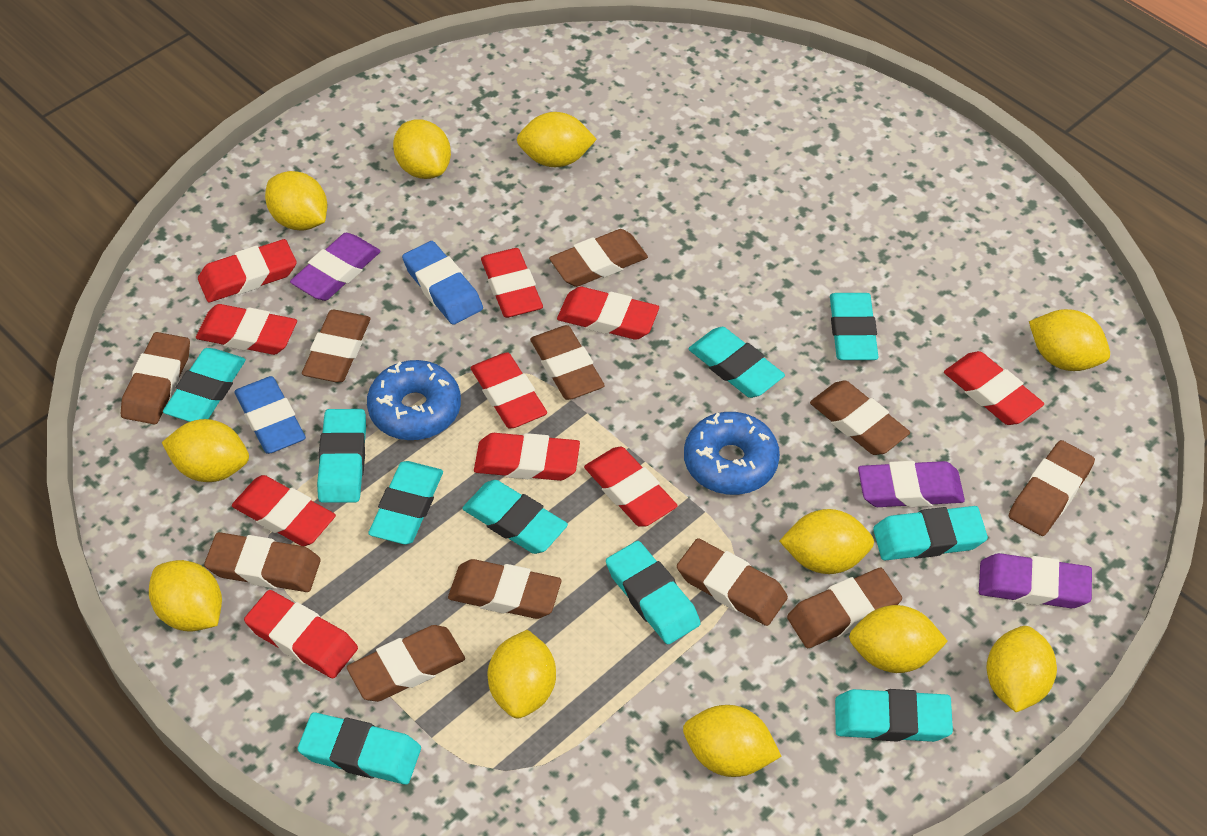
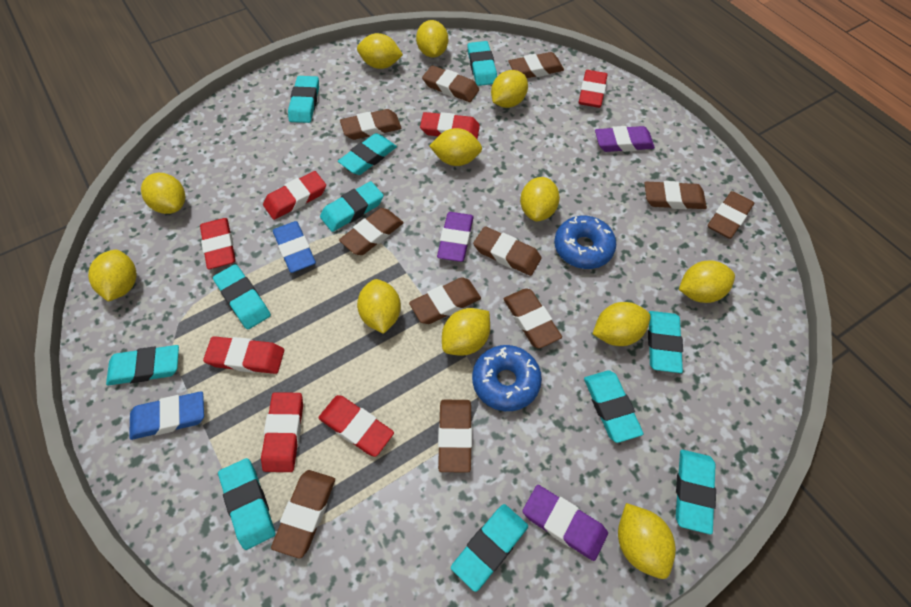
red eraser: 10 -> 7
turquoise eraser: 10 -> 11
yellow lemon: 11 -> 12

